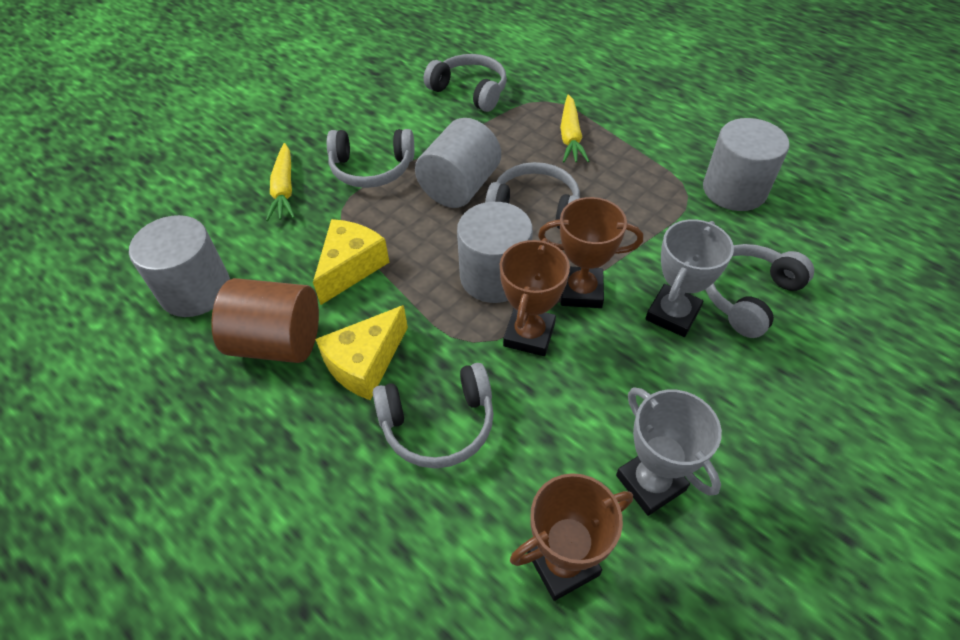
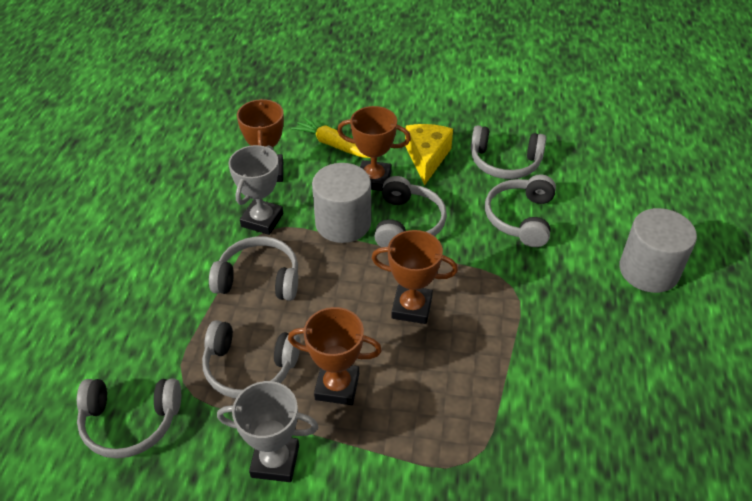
brown cylinder: 1 -> 0
brown trophy: 3 -> 4
grey cylinder: 4 -> 2
grey headphones: 5 -> 6
yellow carrot: 2 -> 1
yellow cheese: 2 -> 1

